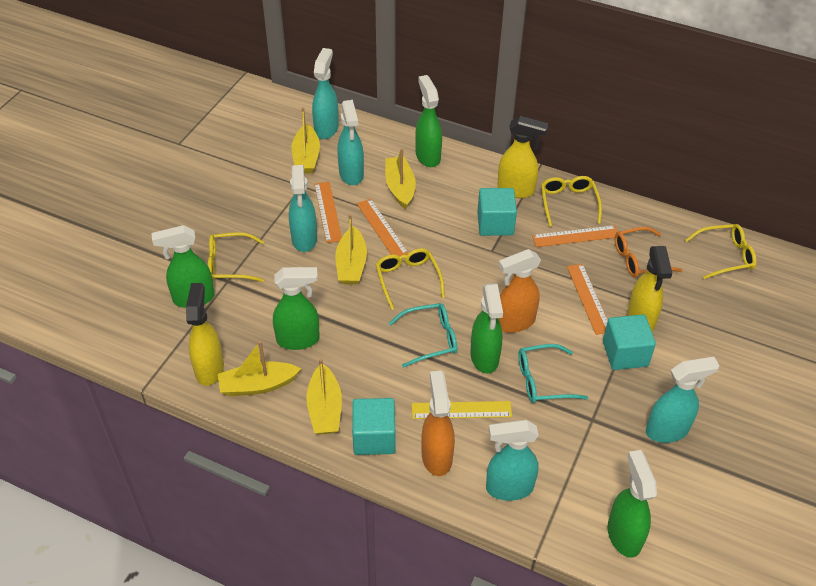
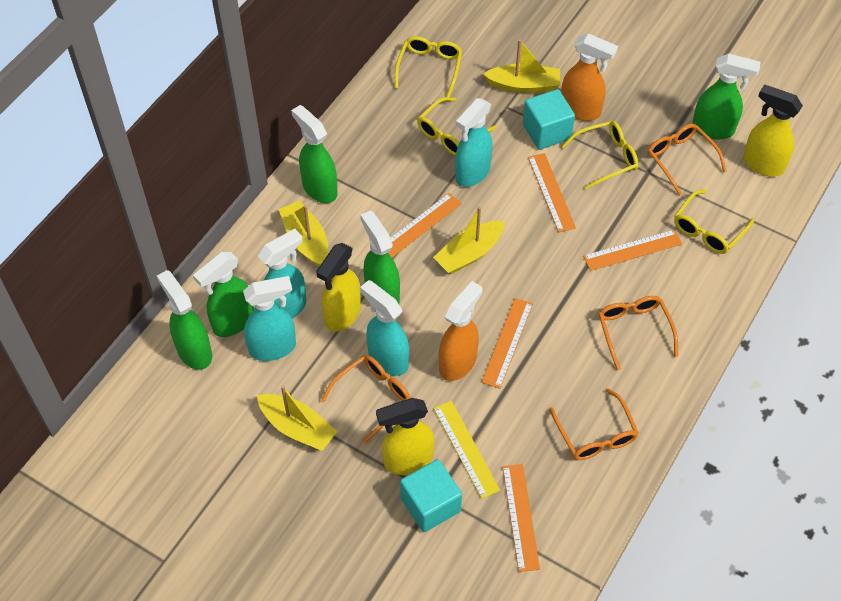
orange glasses: 1 -> 4
orange ruler: 4 -> 5
turquoise cube: 3 -> 2
turquoise glasses: 2 -> 0
turquoise spray bottle: 5 -> 4
yellow boat: 5 -> 4

